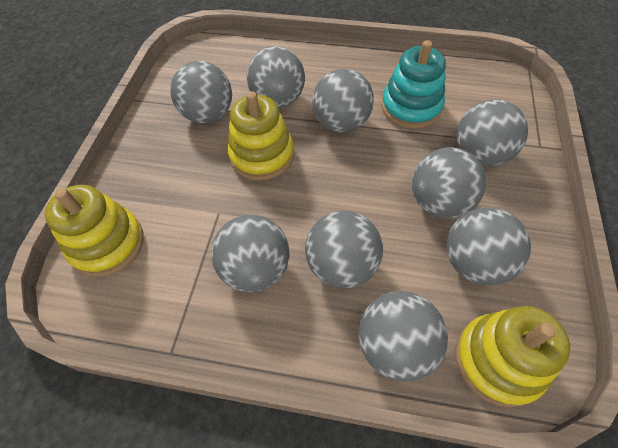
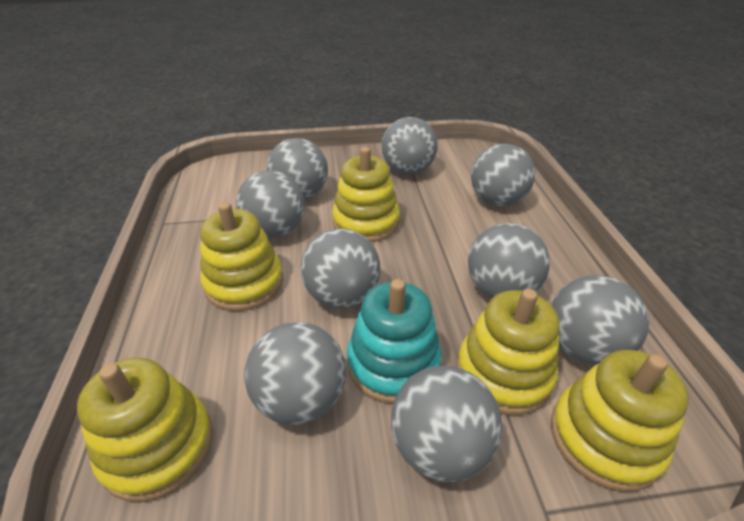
yellow stacking toy: 3 -> 5

